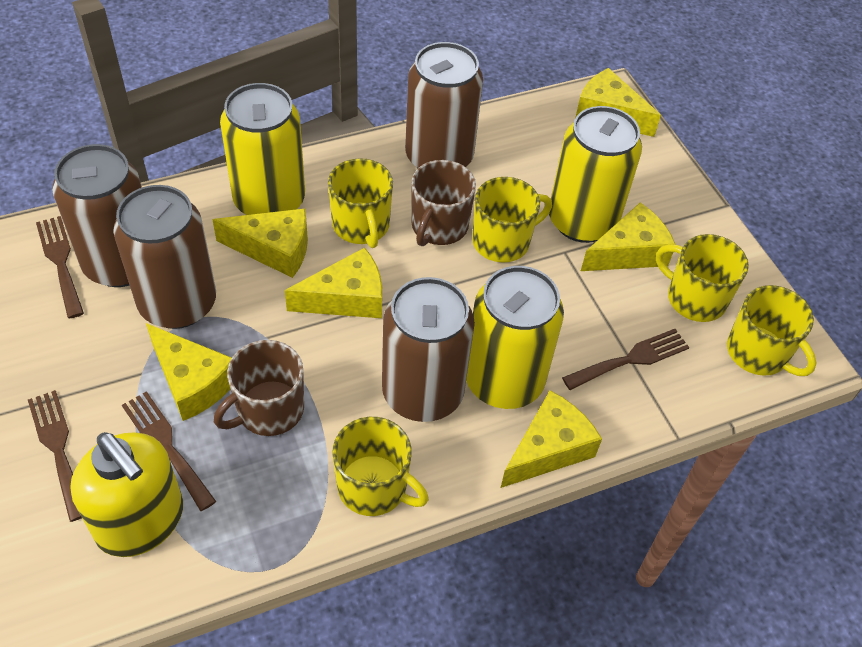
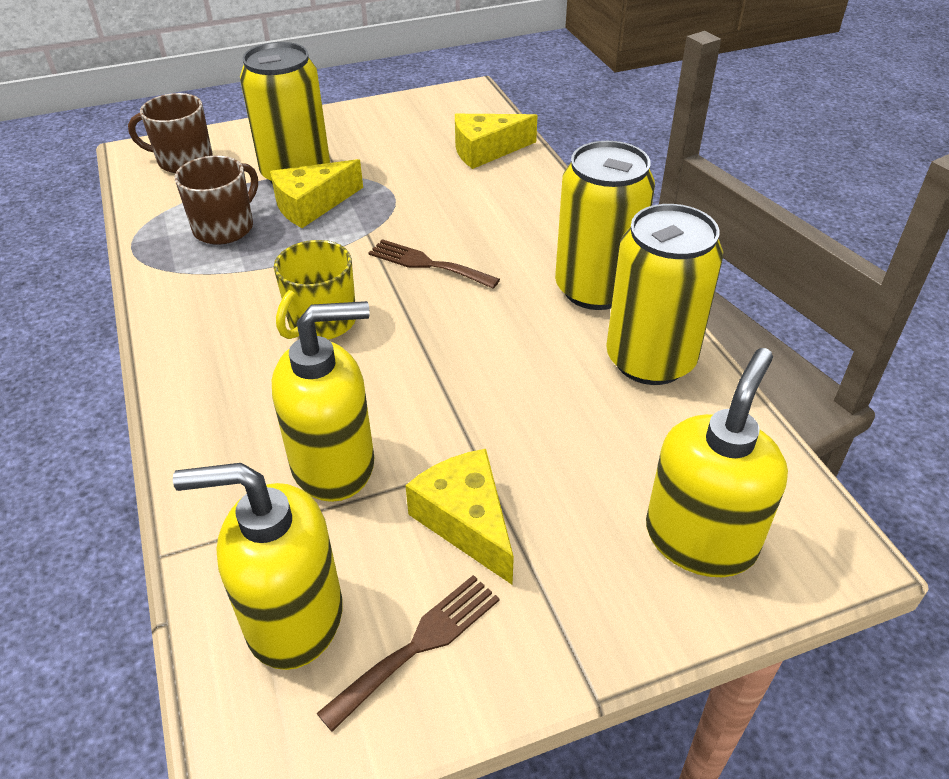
brown can: 4 -> 0
brown fork: 4 -> 2
yellow cheese: 6 -> 3
yellow mug: 5 -> 1
yellow soap dispenser: 1 -> 3

